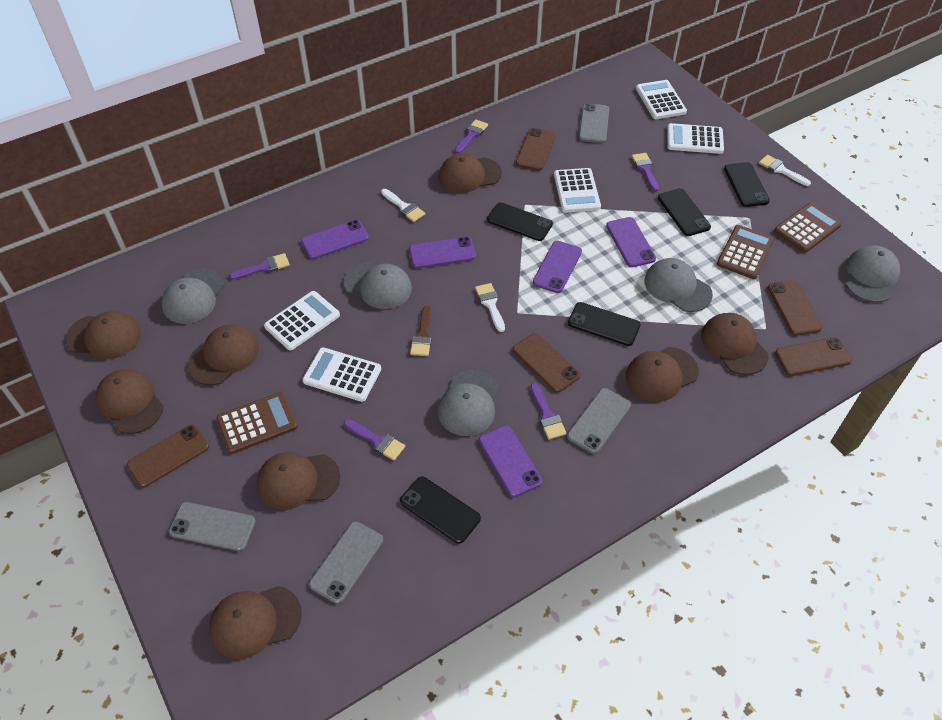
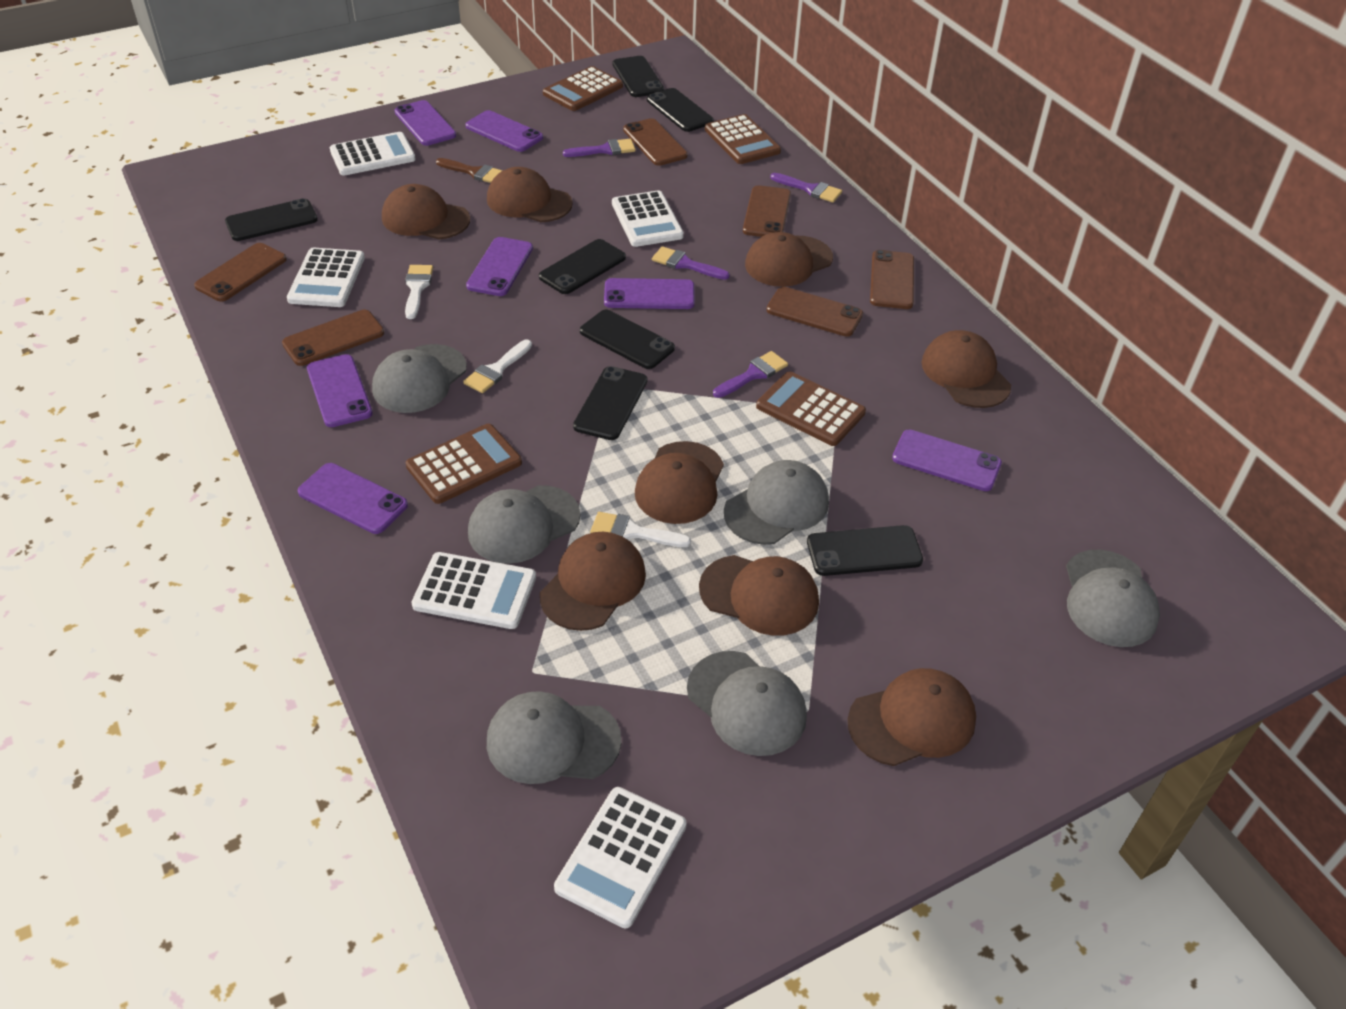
black phone: 5 -> 7
brown calculator: 3 -> 4
brown phone: 5 -> 6
grey cap: 5 -> 6
grey phone: 4 -> 0
purple brush: 5 -> 4
purple phone: 5 -> 7

